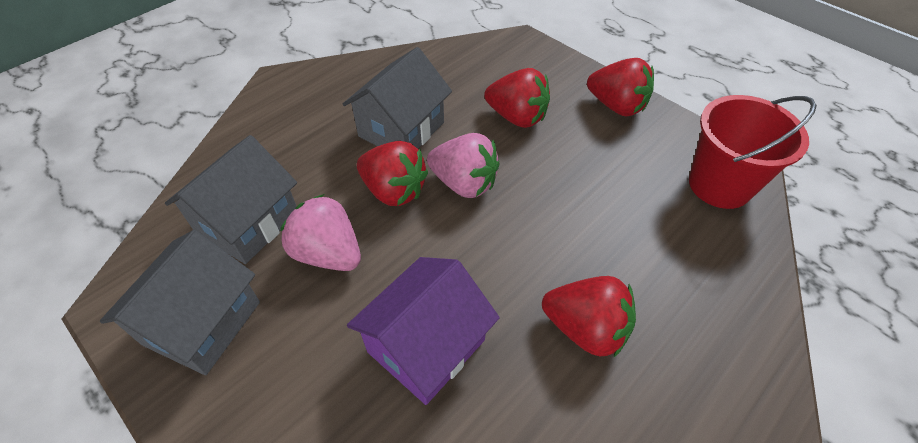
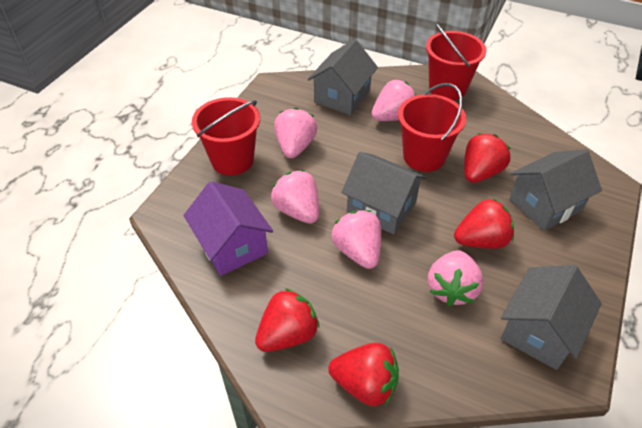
grey house: 3 -> 4
pink strawberry: 2 -> 5
red bucket: 1 -> 3

